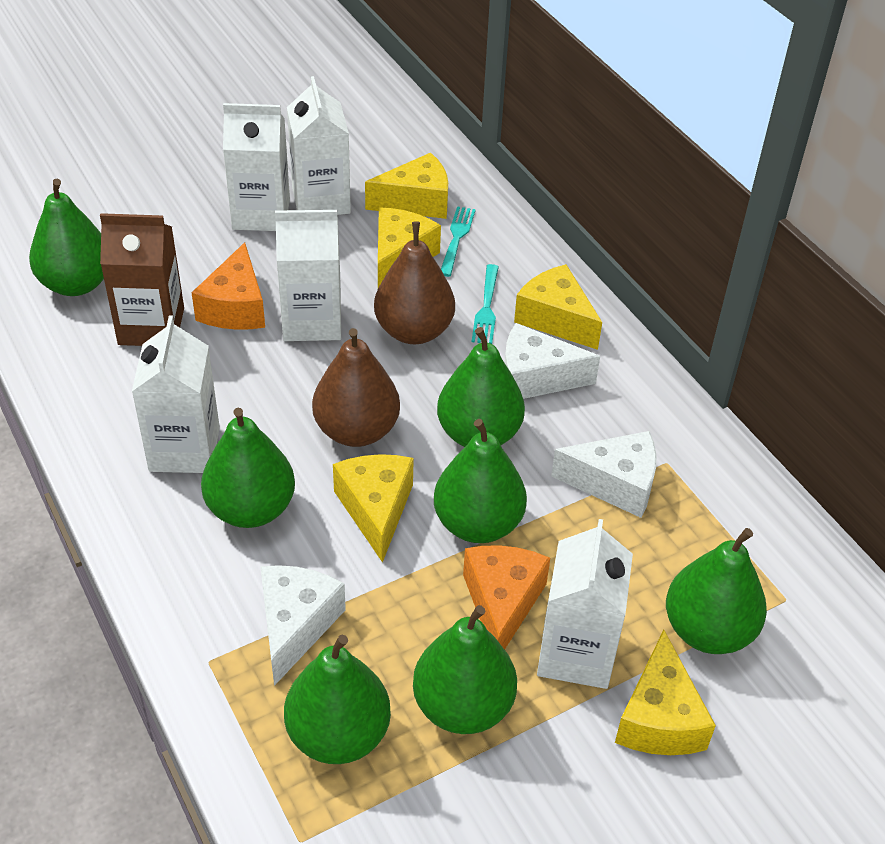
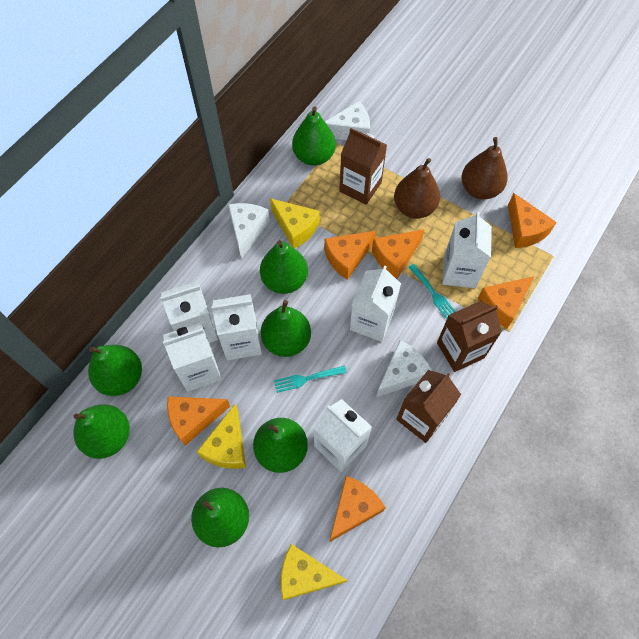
brown carton: 1 -> 3
orange cheese: 2 -> 6
white carton: 5 -> 6
yellow cheese: 5 -> 3

